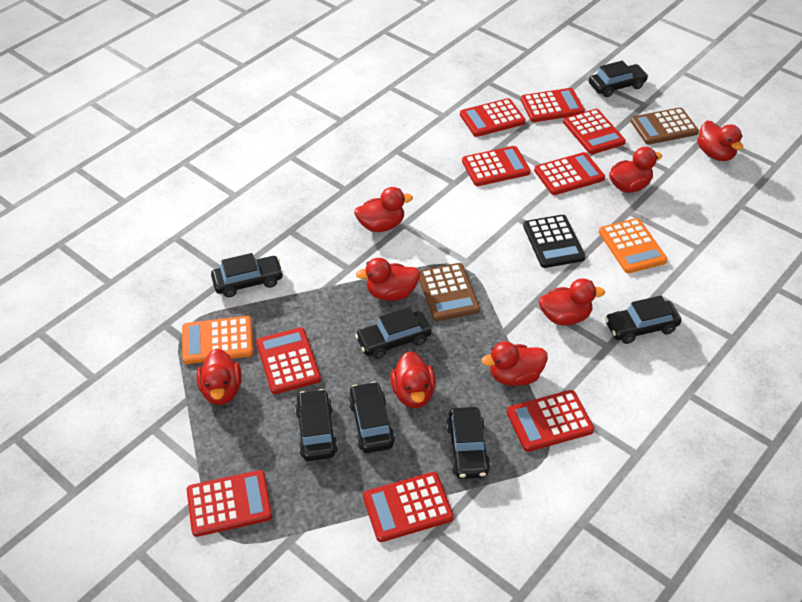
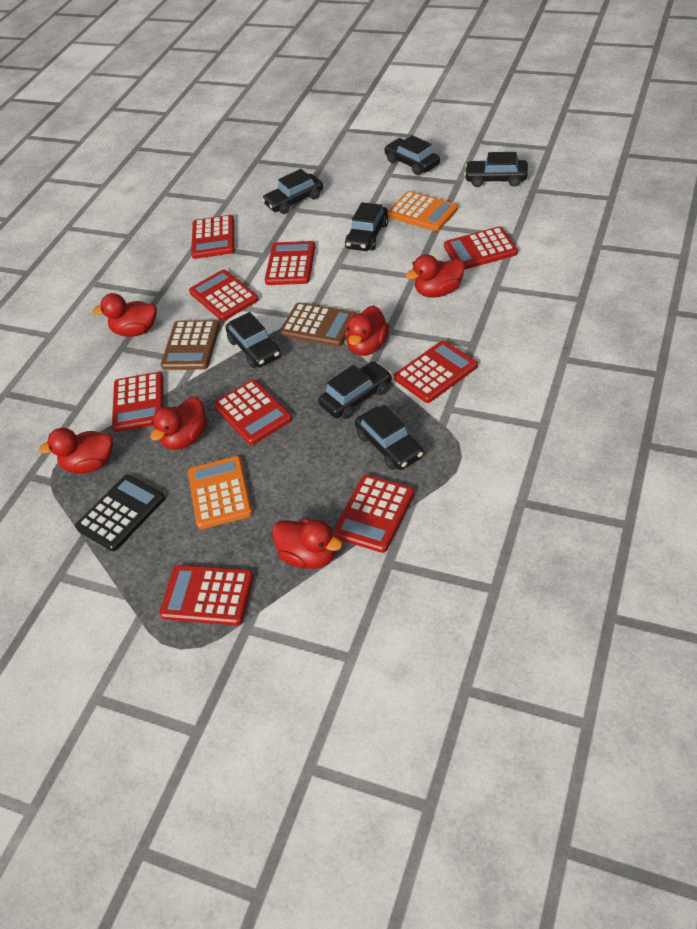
red duck: 8 -> 6

